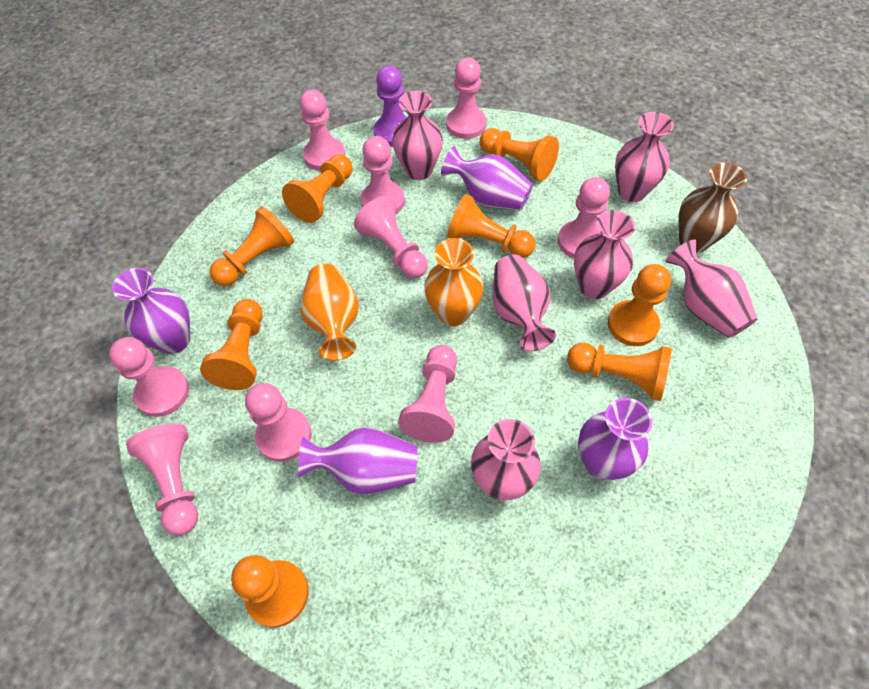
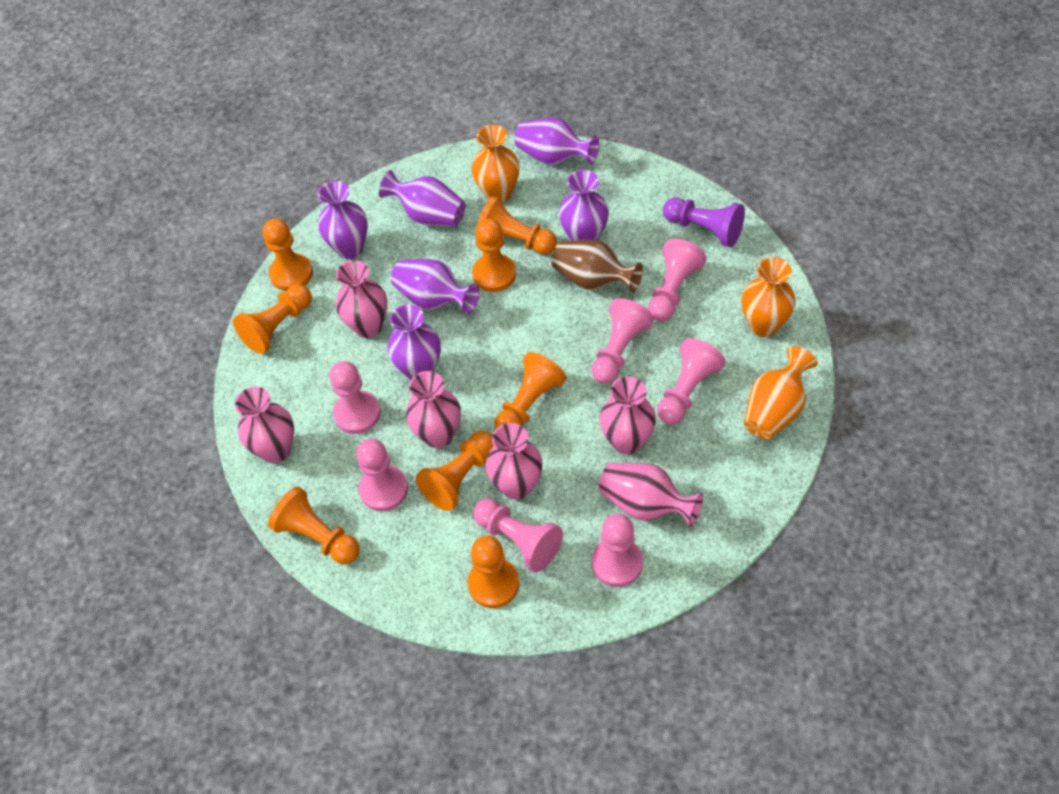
orange vase: 2 -> 3
pink pawn: 9 -> 7
purple vase: 4 -> 6

